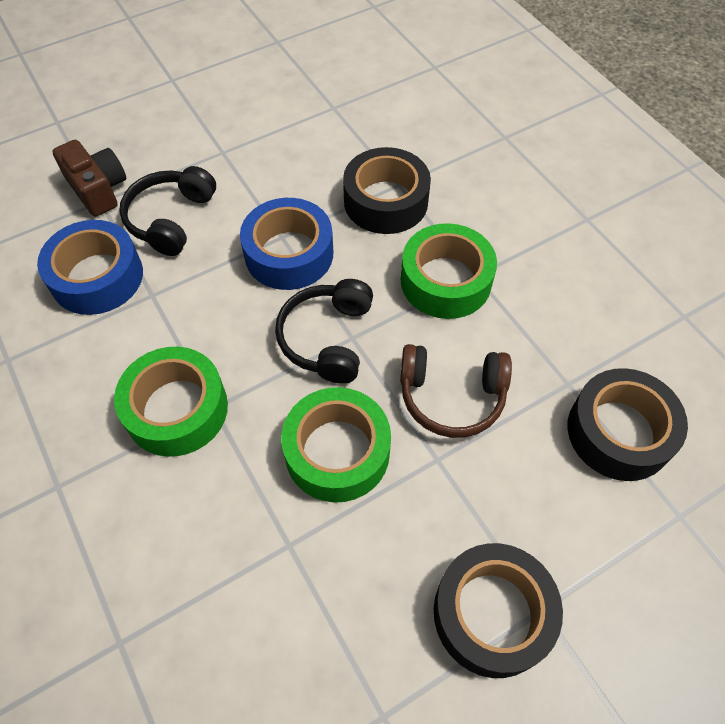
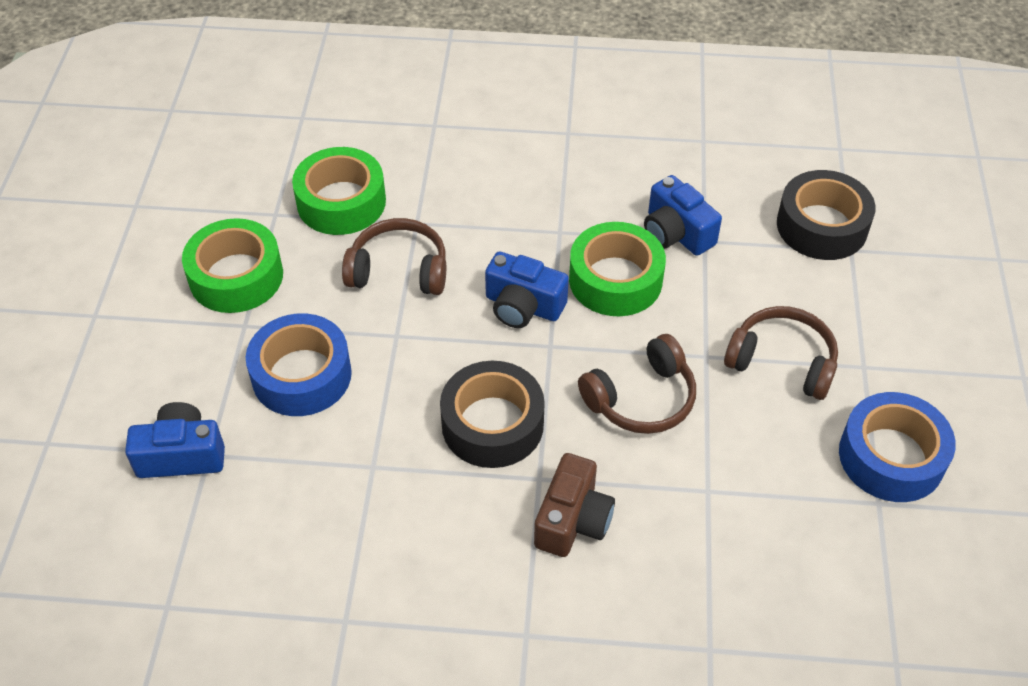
black headphones: 2 -> 0
black tape: 3 -> 2
blue camera: 0 -> 3
brown headphones: 1 -> 3

